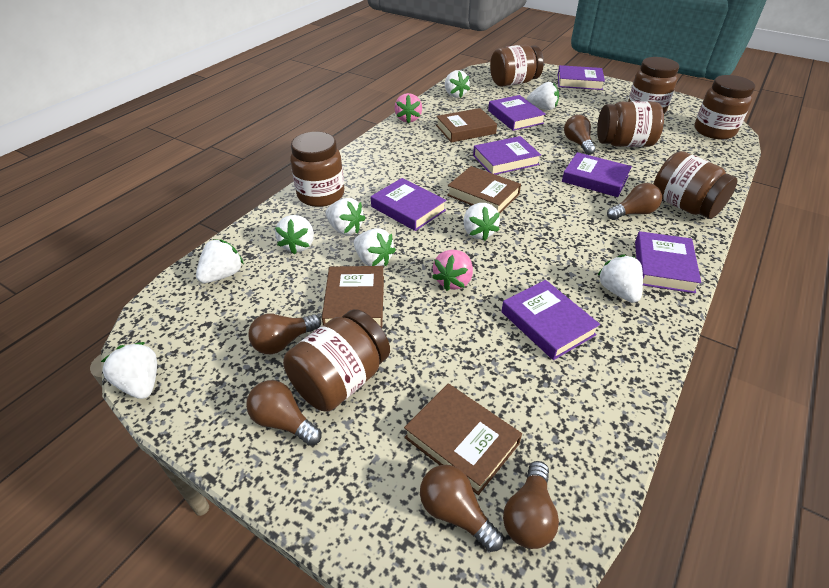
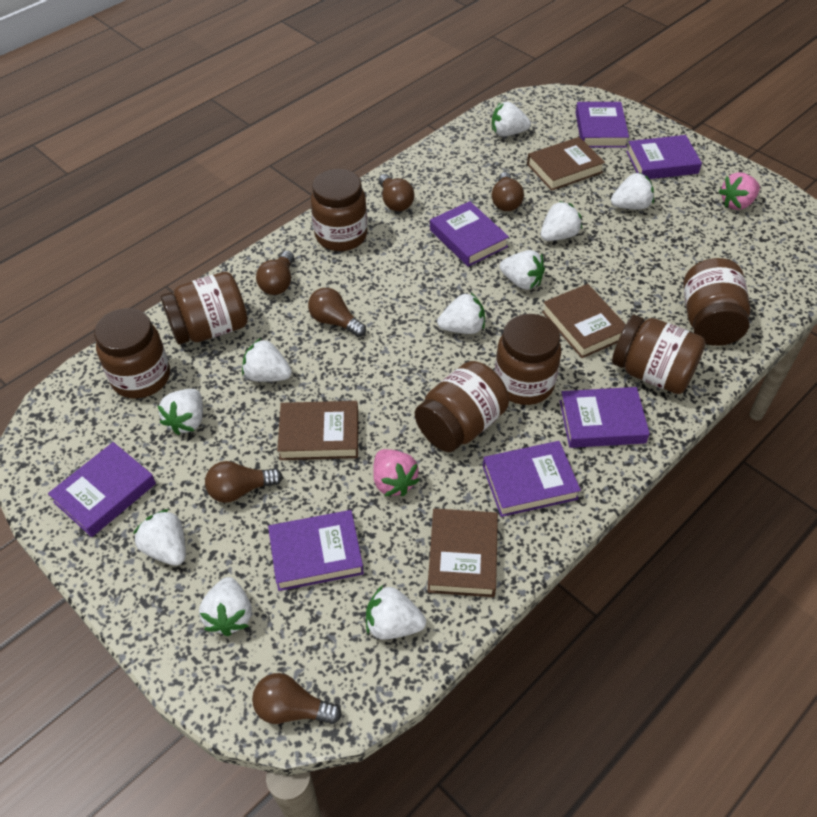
white strawberry: 9 -> 10

